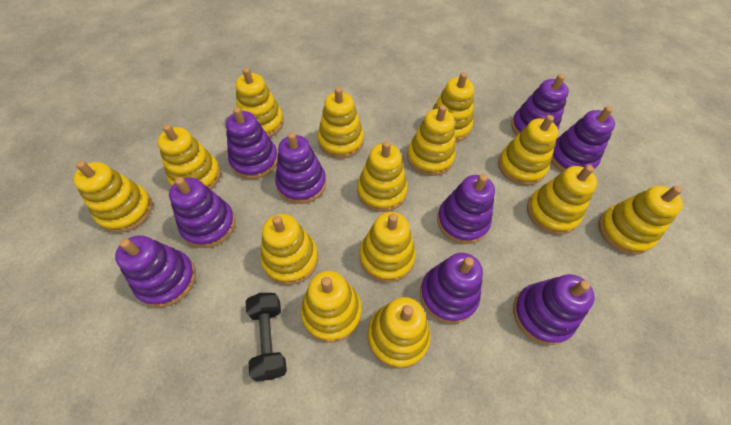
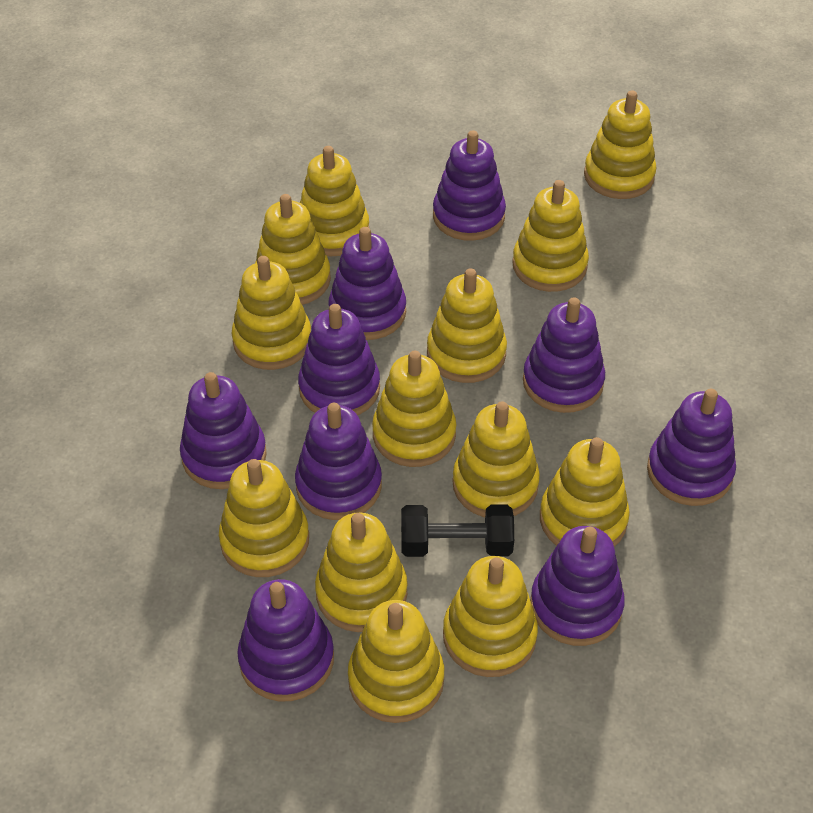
yellow stacking toy: 14 -> 13

